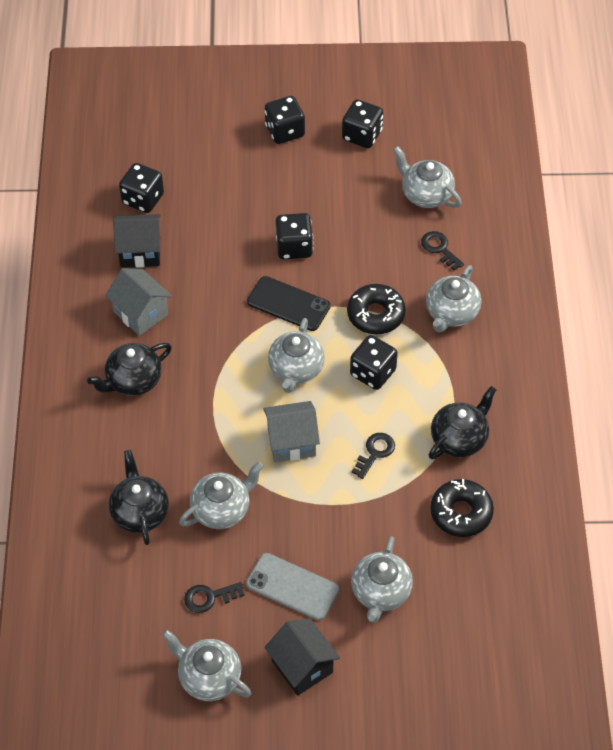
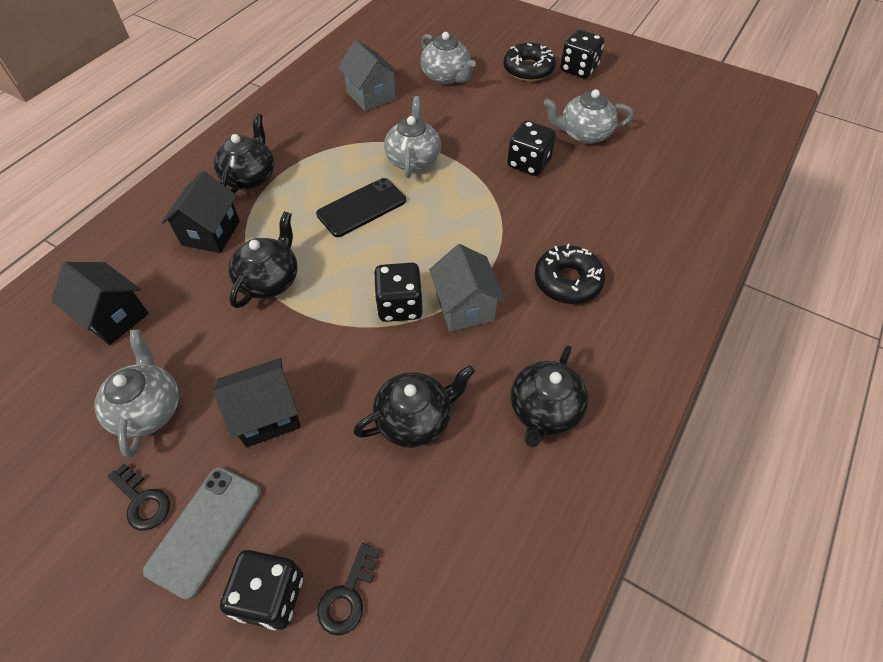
black dice: 5 -> 4
black house: 2 -> 3
black key: 3 -> 2
black teapot: 3 -> 4
grey teapot: 6 -> 4

